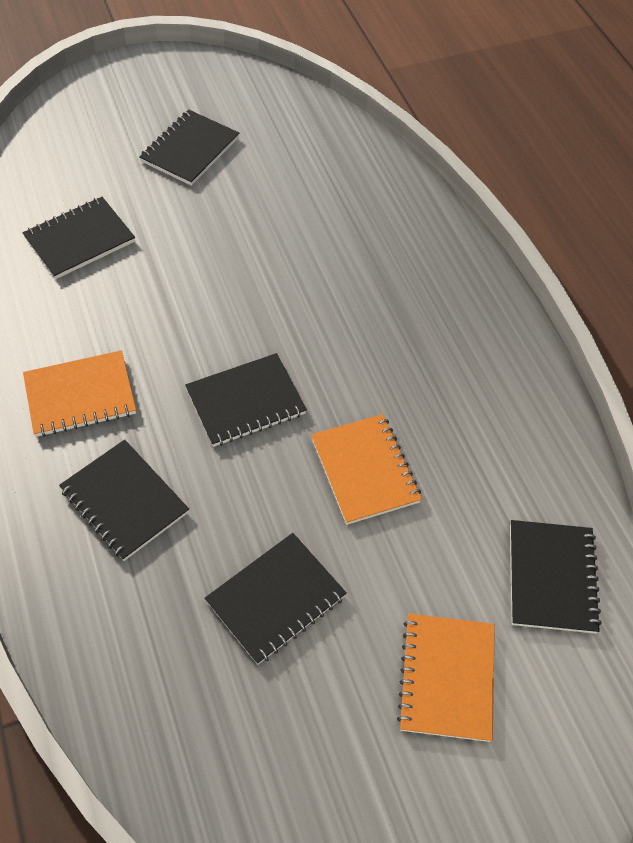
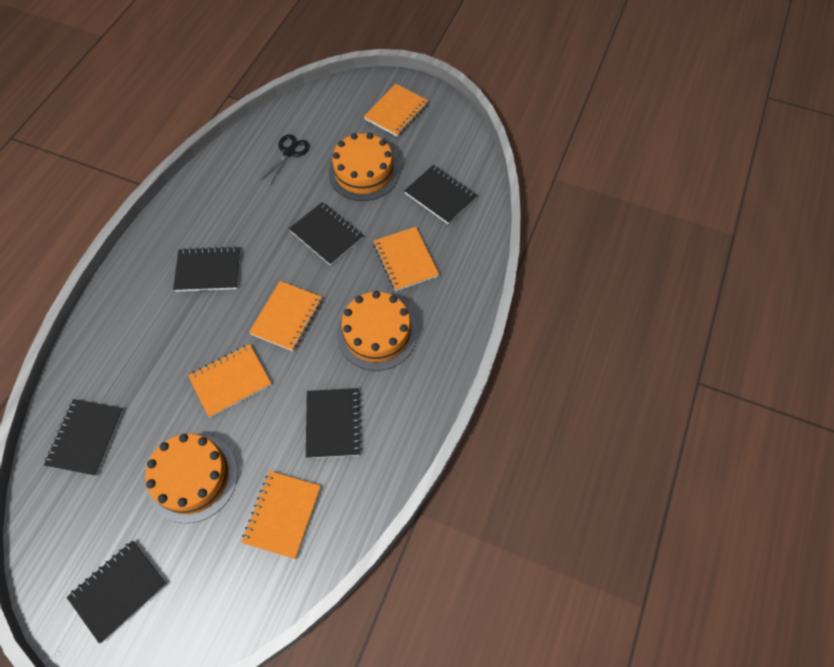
black scissors: 0 -> 1
orange cake: 0 -> 3
orange notebook: 3 -> 5

